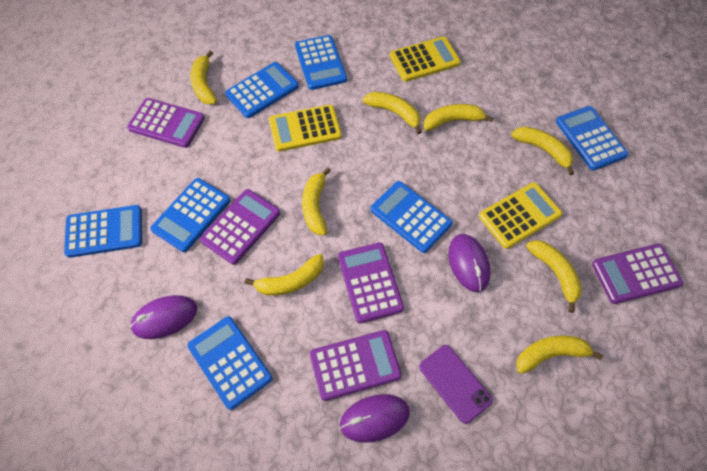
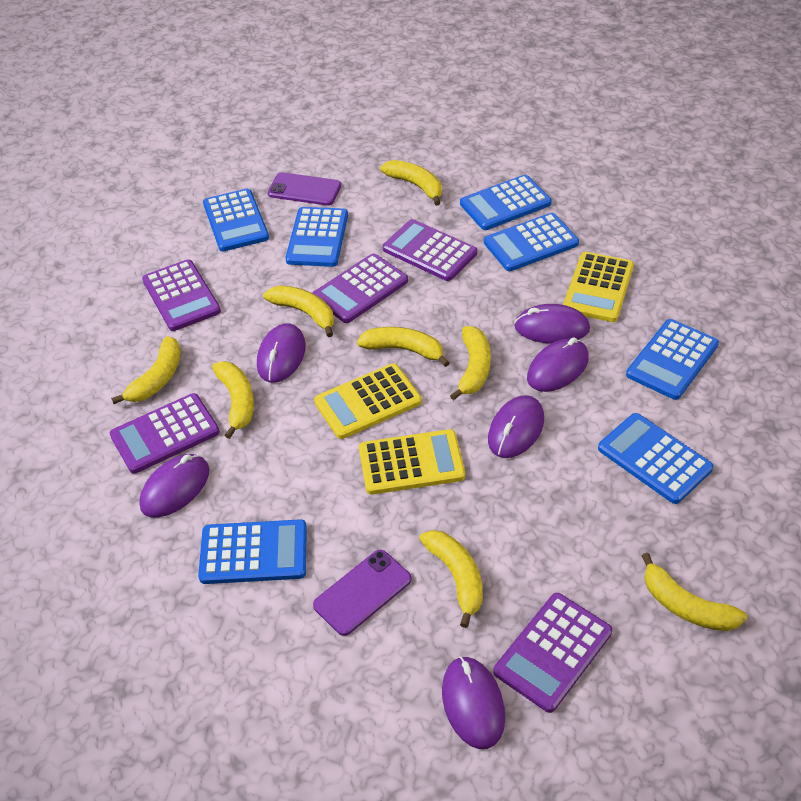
purple mouse: 3 -> 6
purple phone: 1 -> 2

